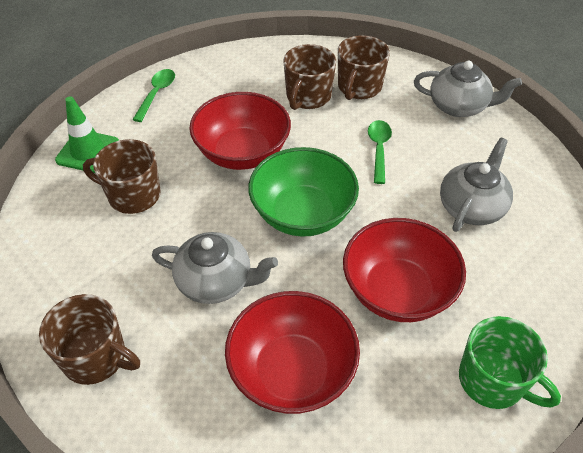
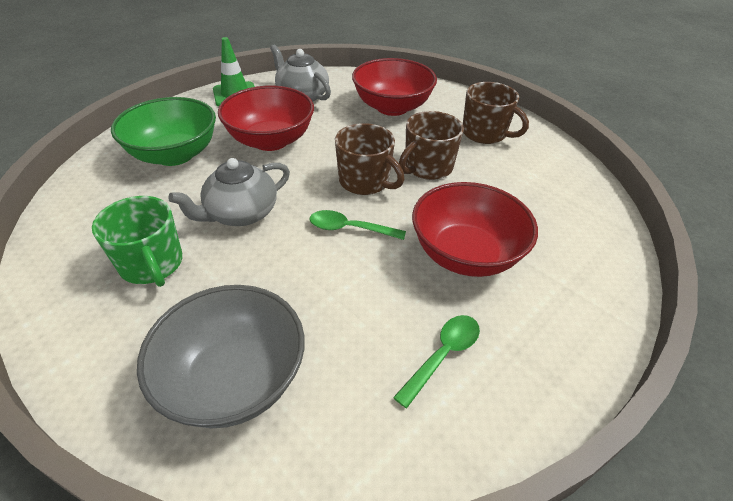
brown mug: 4 -> 3
grey bowl: 0 -> 1
grey teapot: 3 -> 2

